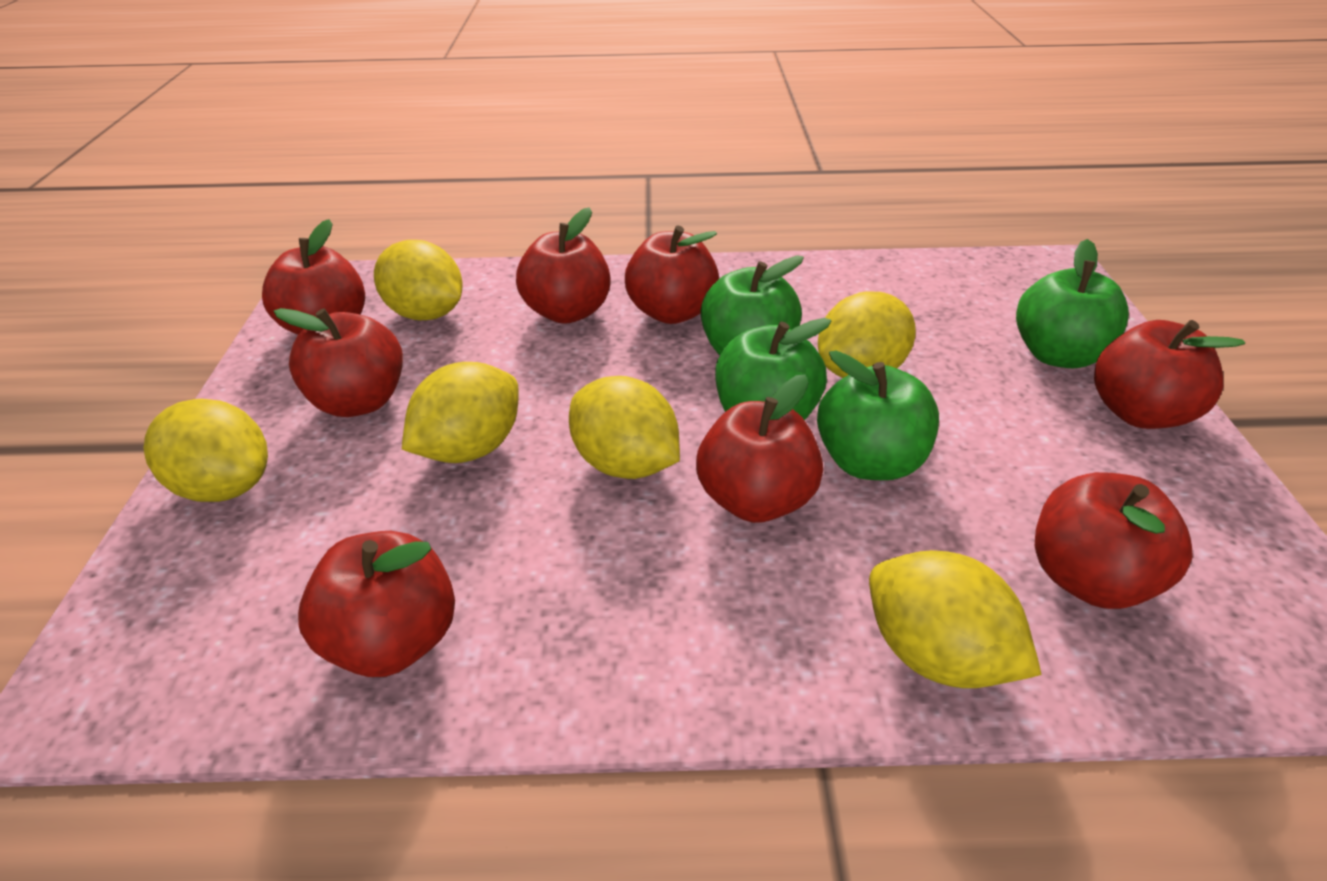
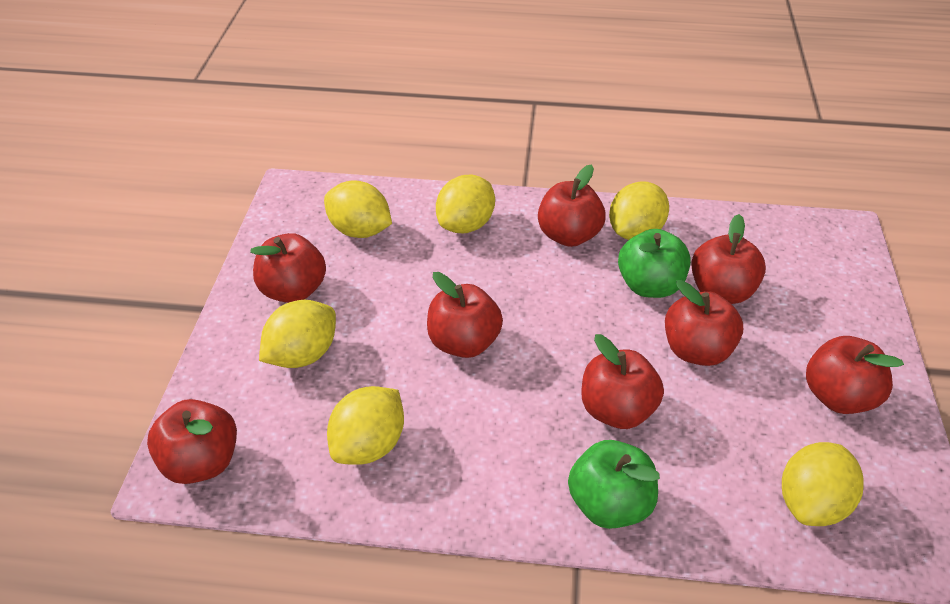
green apple: 4 -> 2

